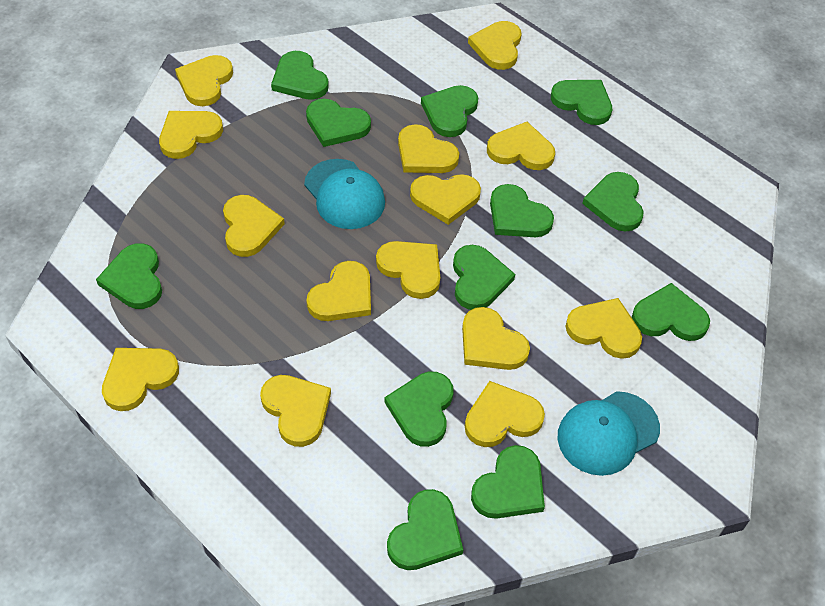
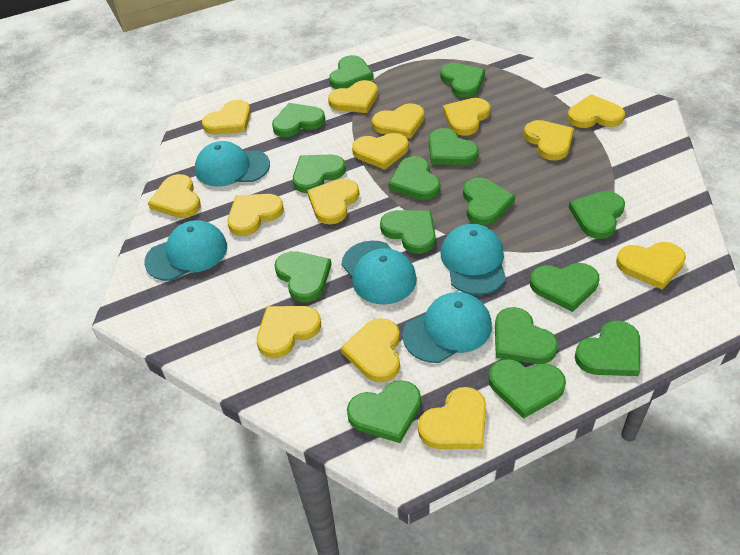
green heart: 12 -> 15
turquoise cap: 2 -> 5

